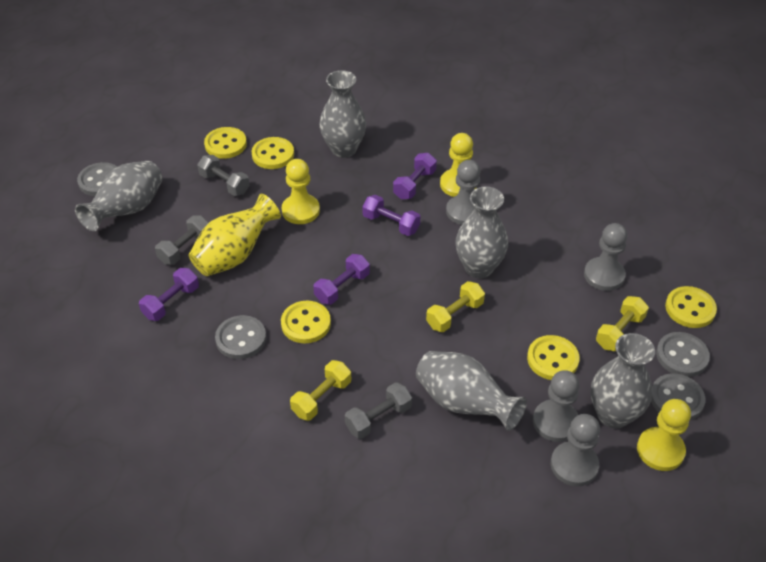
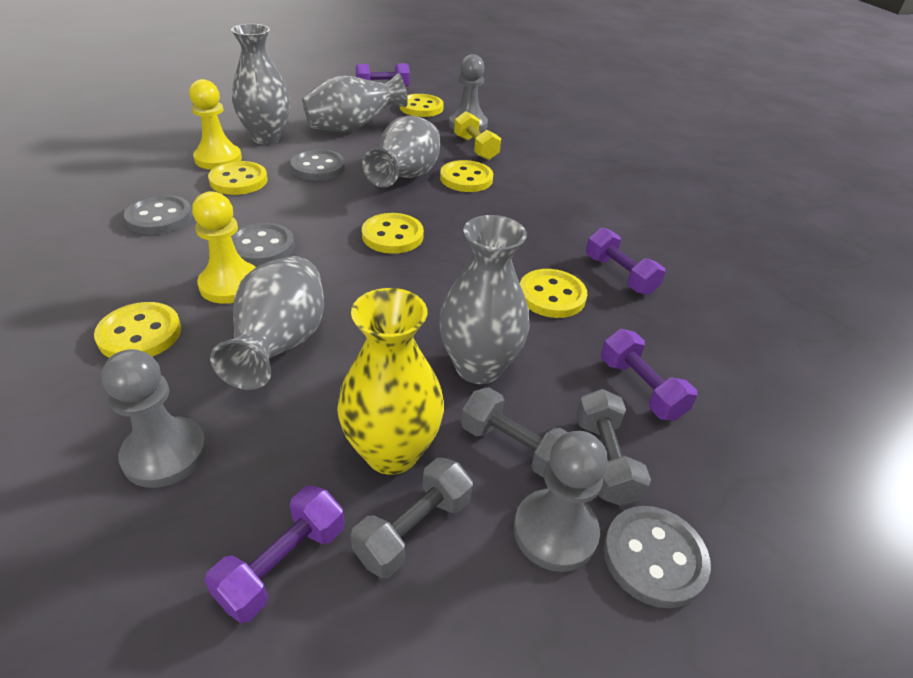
grey pawn: 4 -> 3
yellow button: 5 -> 6
yellow dumbbell: 3 -> 1
yellow pawn: 3 -> 2

